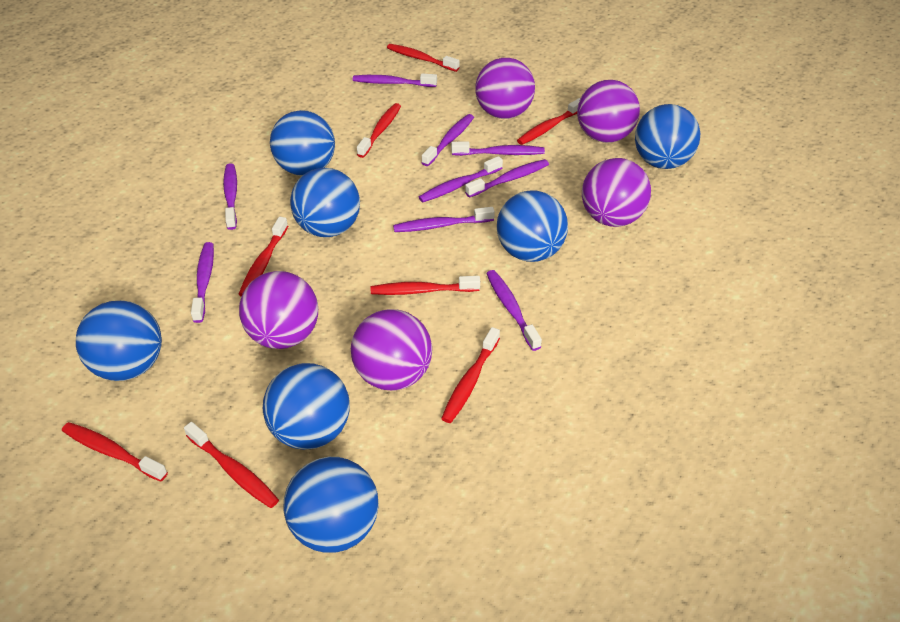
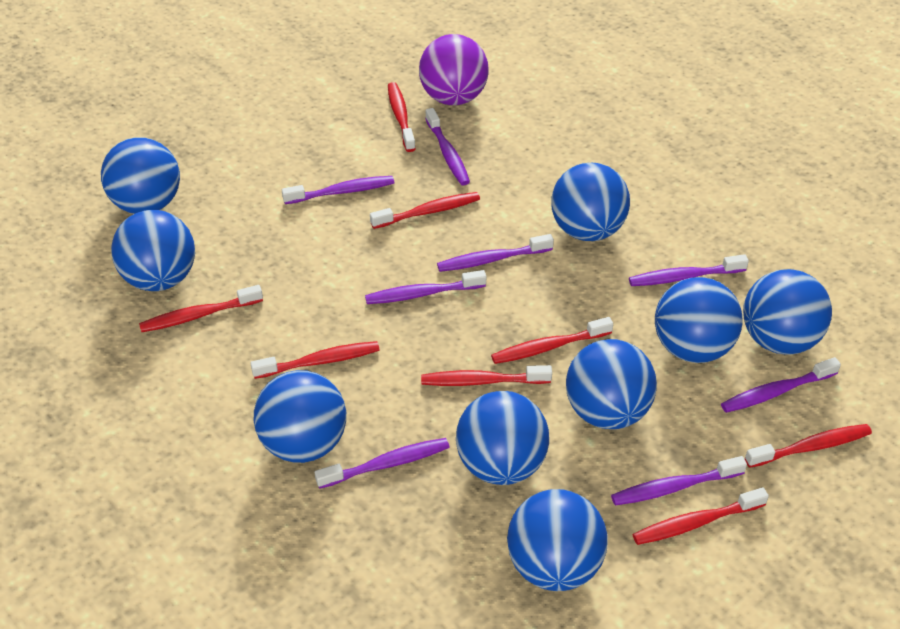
blue ball: 7 -> 9
purple ball: 5 -> 1
purple toothbrush: 9 -> 8

